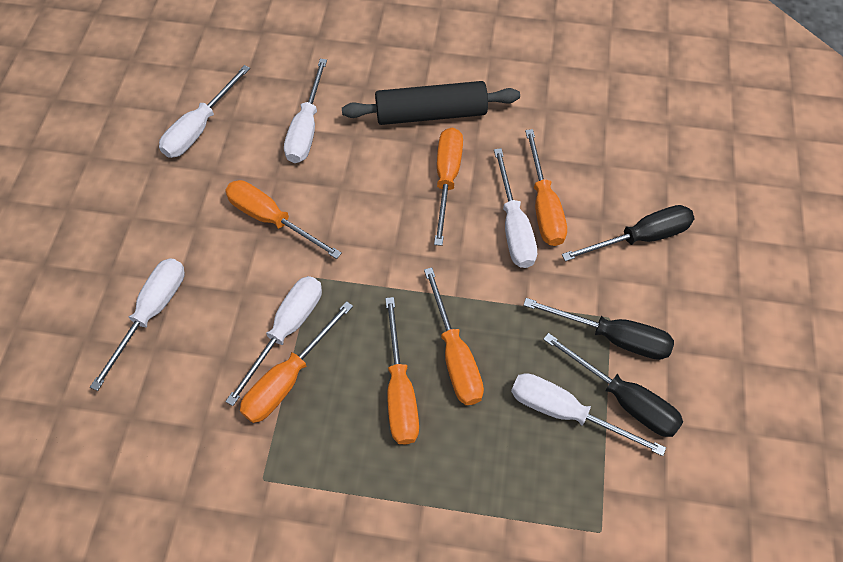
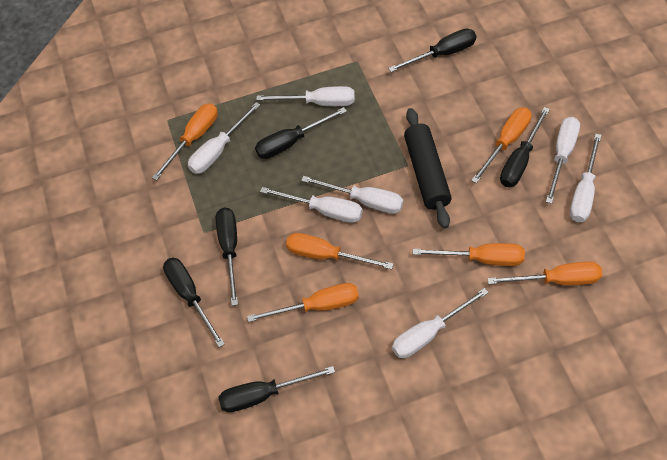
black screwdriver: 3 -> 6
white screwdriver: 6 -> 7

